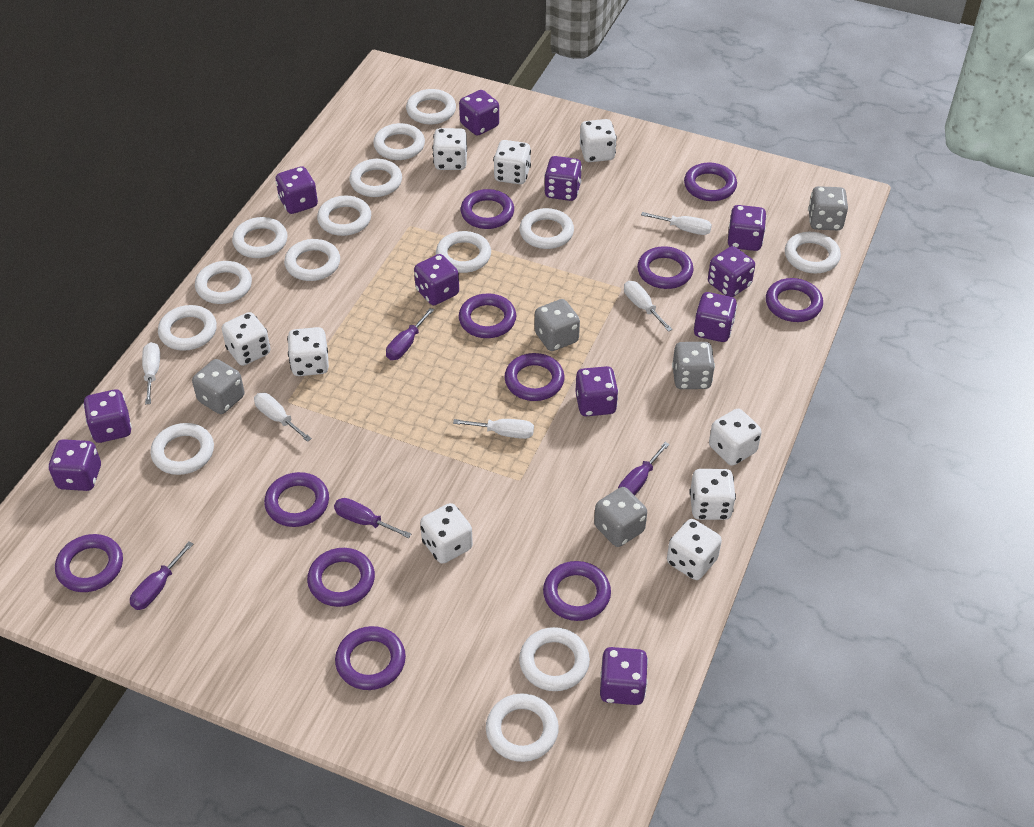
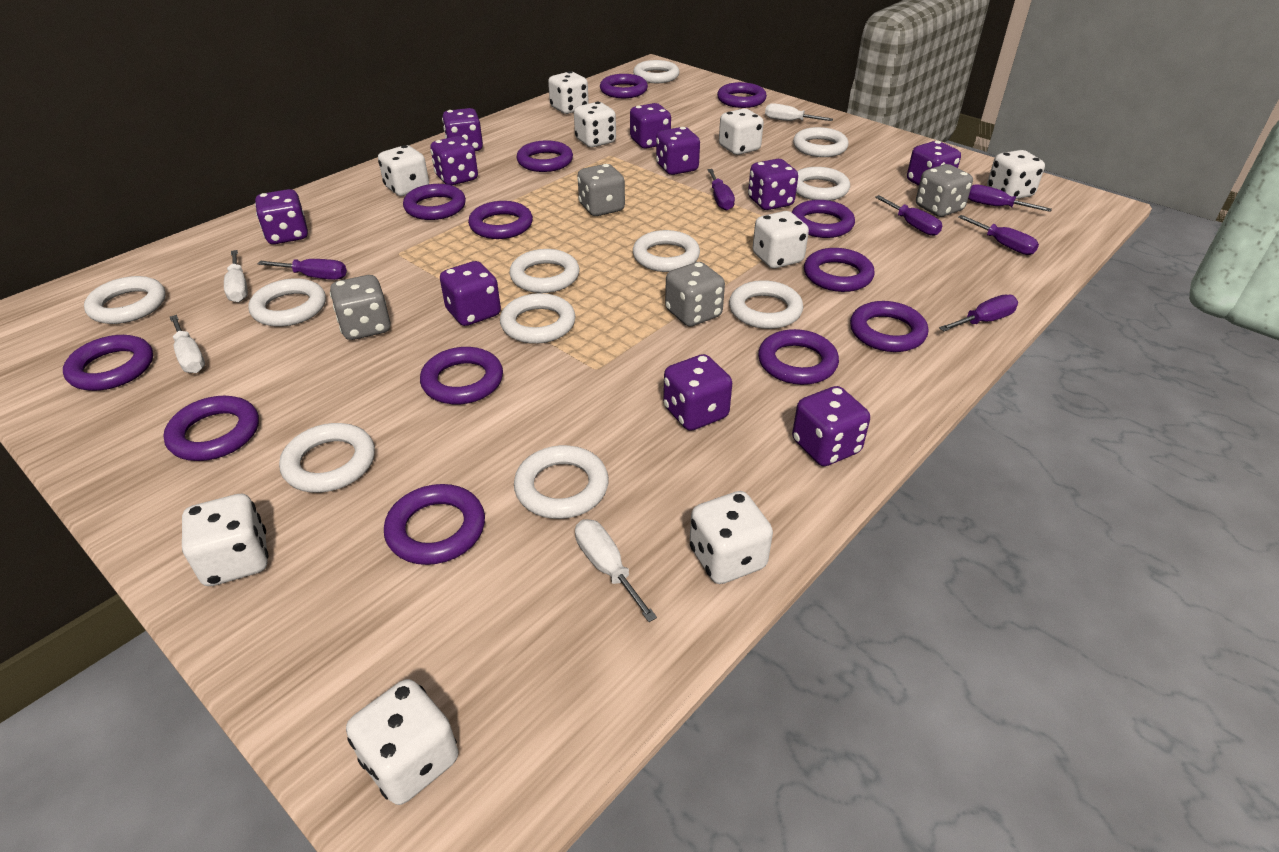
grey dice: 5 -> 4
purple dice: 11 -> 10
purple ring: 11 -> 13
purple screwdriver: 4 -> 6
white ring: 14 -> 11
white screwdriver: 5 -> 4

